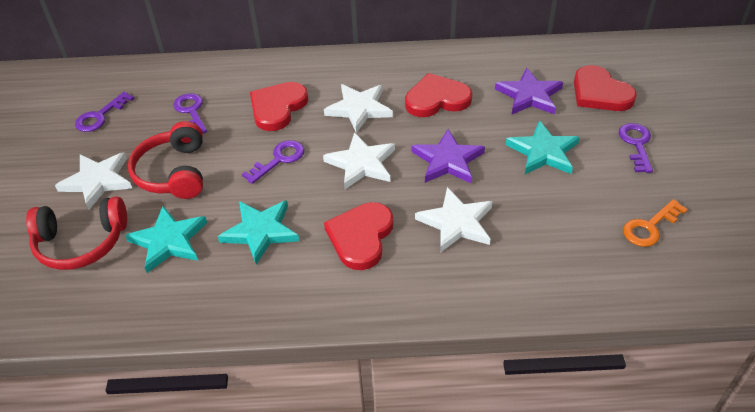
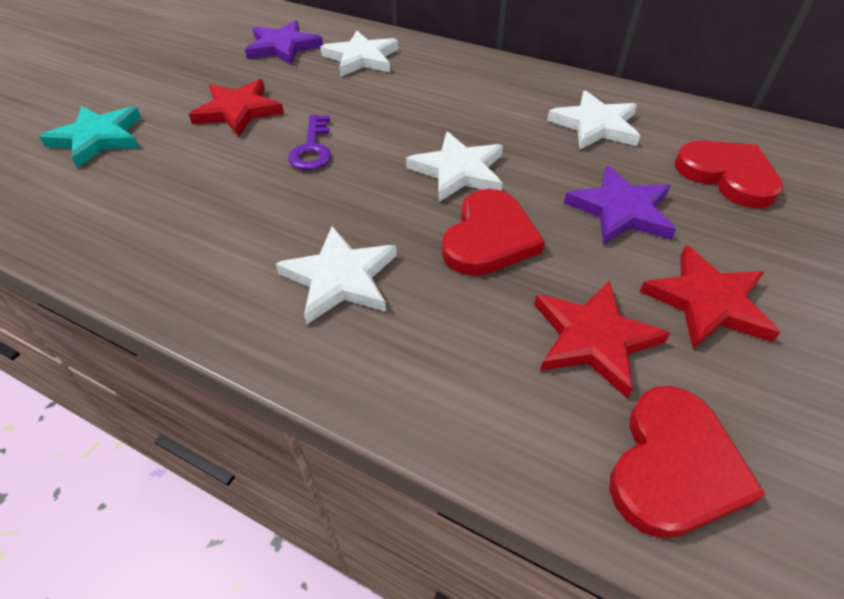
orange key: 1 -> 0
purple key: 4 -> 1
red headphones: 2 -> 0
red heart: 4 -> 3
red star: 0 -> 3
turquoise star: 3 -> 1

